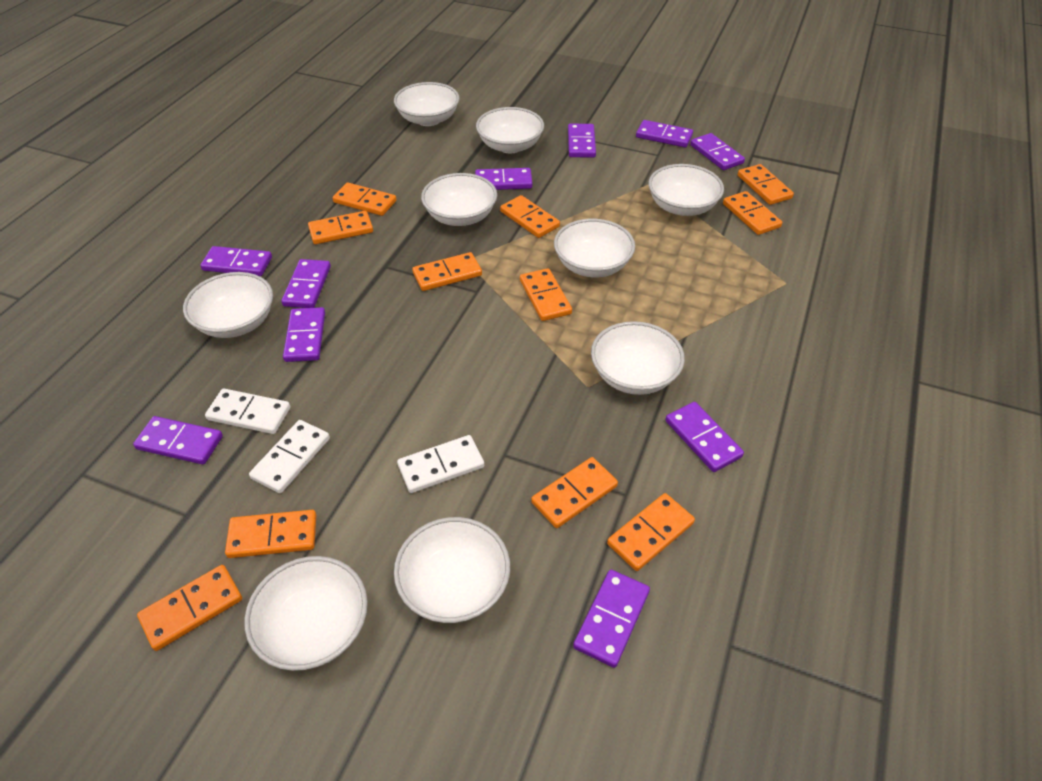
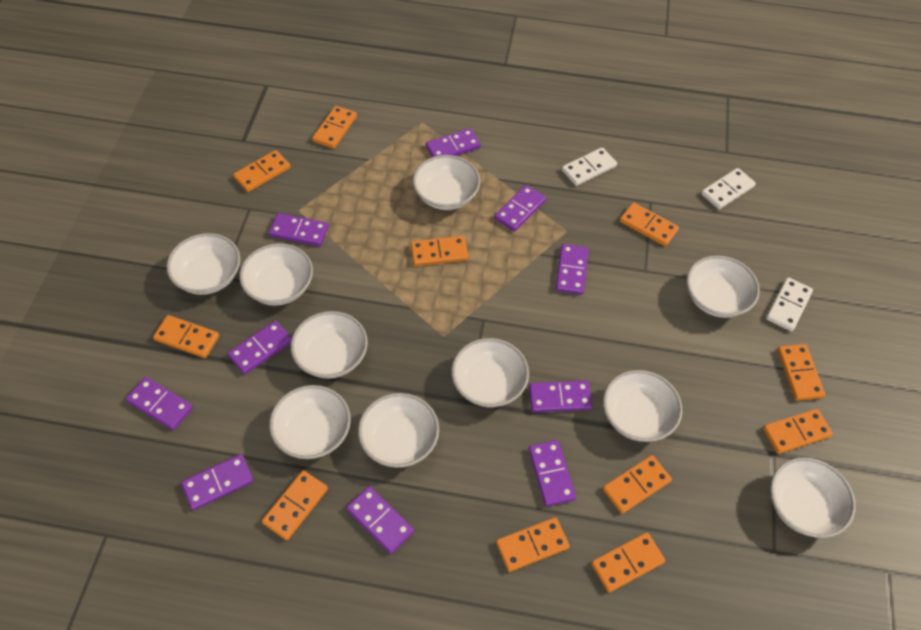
white bowl: 9 -> 10

